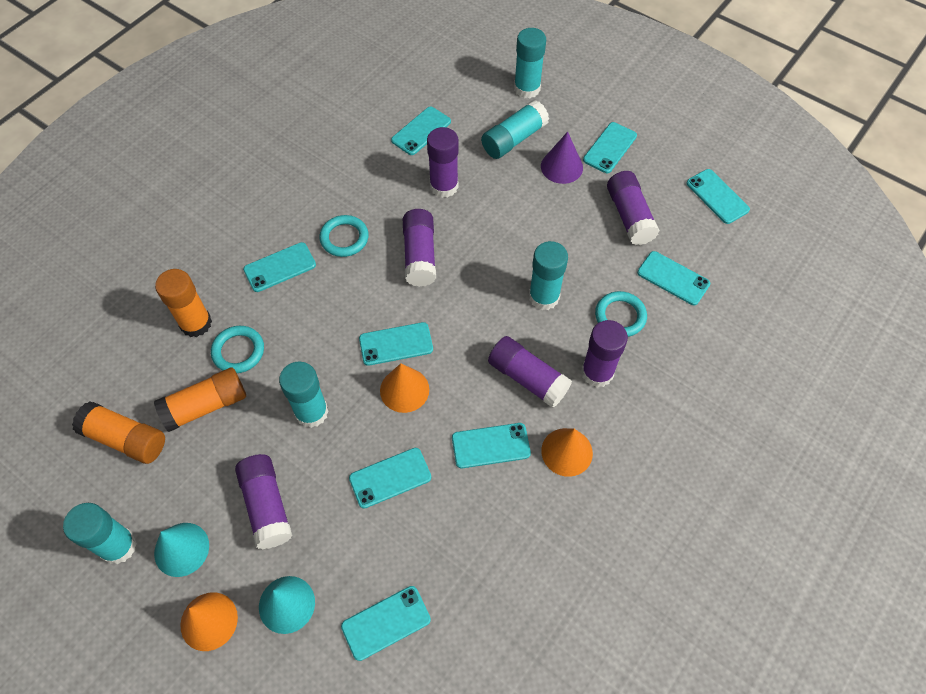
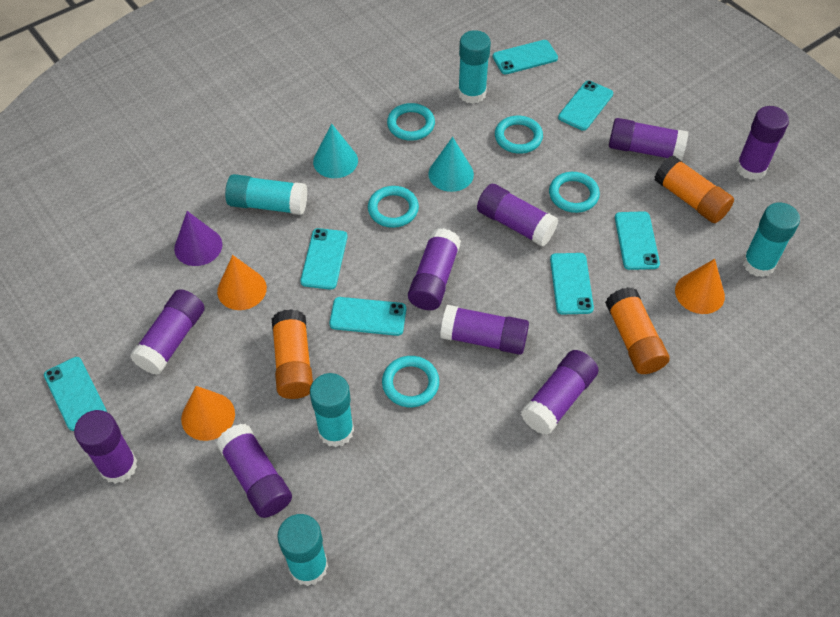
purple glue stick: 6 -> 9
turquoise phone: 9 -> 7
turquoise ring: 3 -> 5

